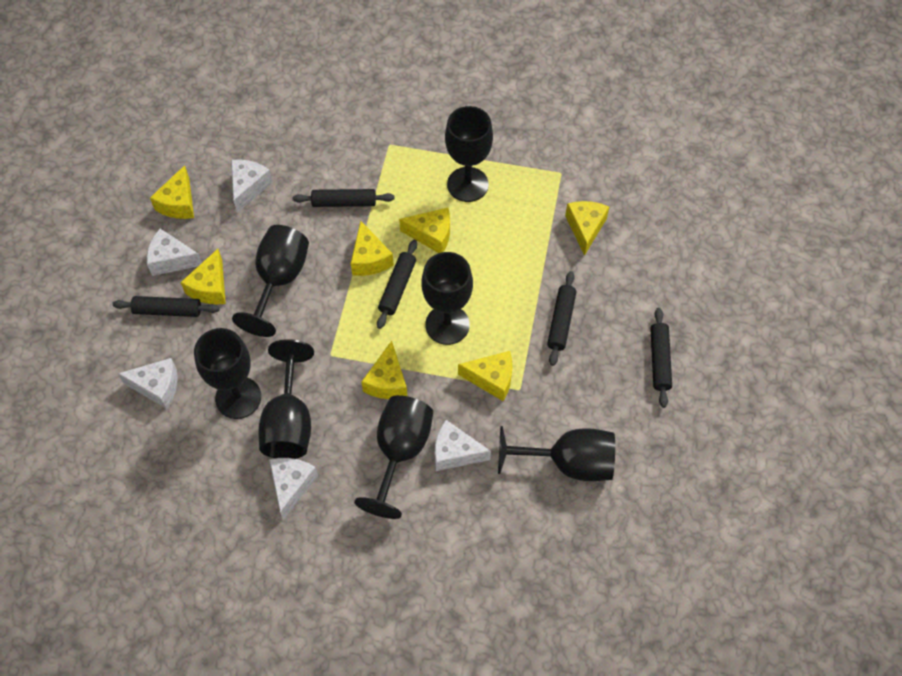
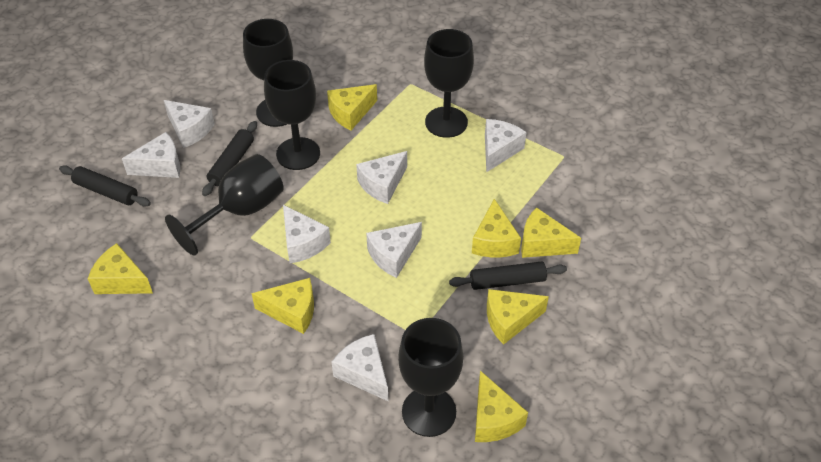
black goblet: 7 -> 5
black rolling pin: 5 -> 3
white cheese: 5 -> 7

